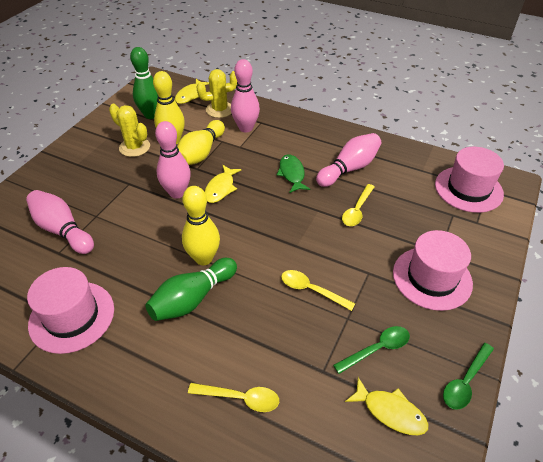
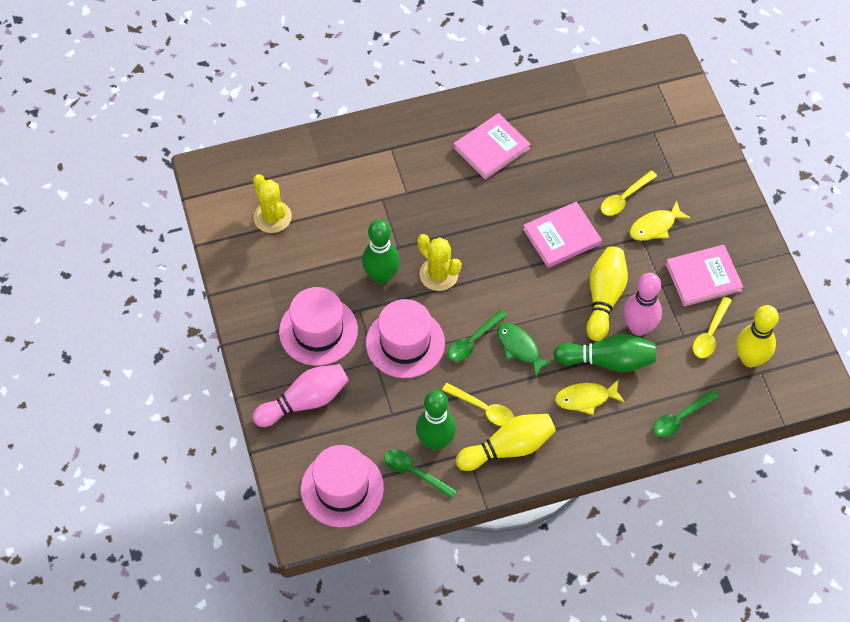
green bowling pin: 2 -> 3
green spoon: 2 -> 3
pink book: 0 -> 3
pink bowling pin: 4 -> 2
yellow fish: 3 -> 2

